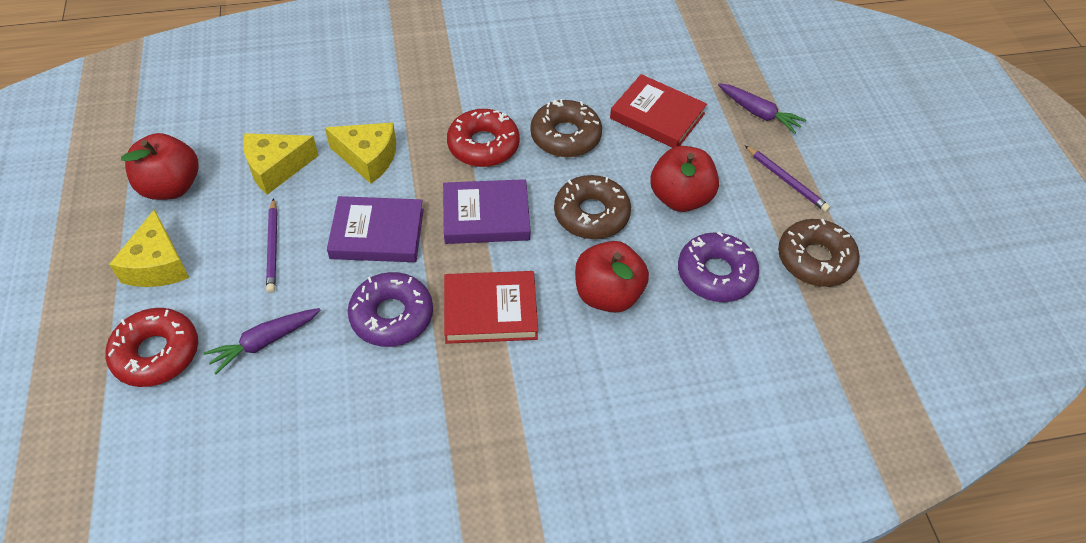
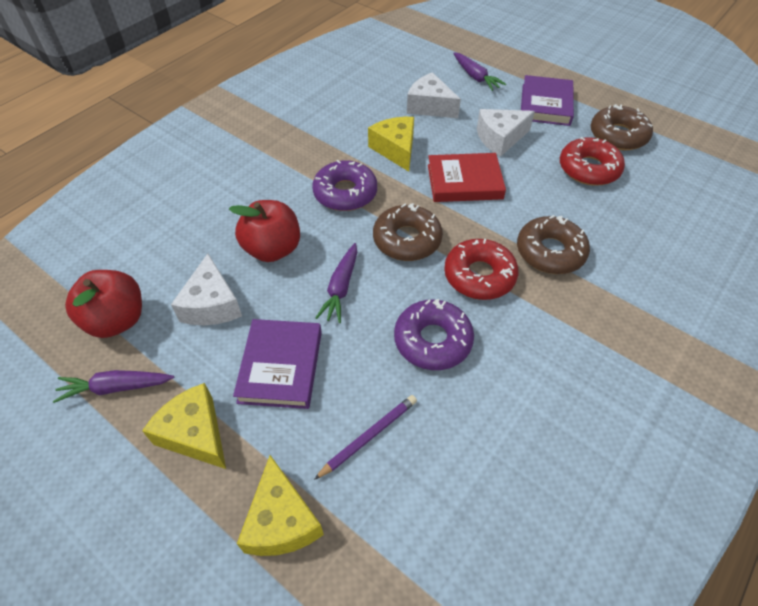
purple carrot: 2 -> 3
purple pencil: 2 -> 1
red apple: 3 -> 2
red book: 2 -> 1
white cheese: 0 -> 3

